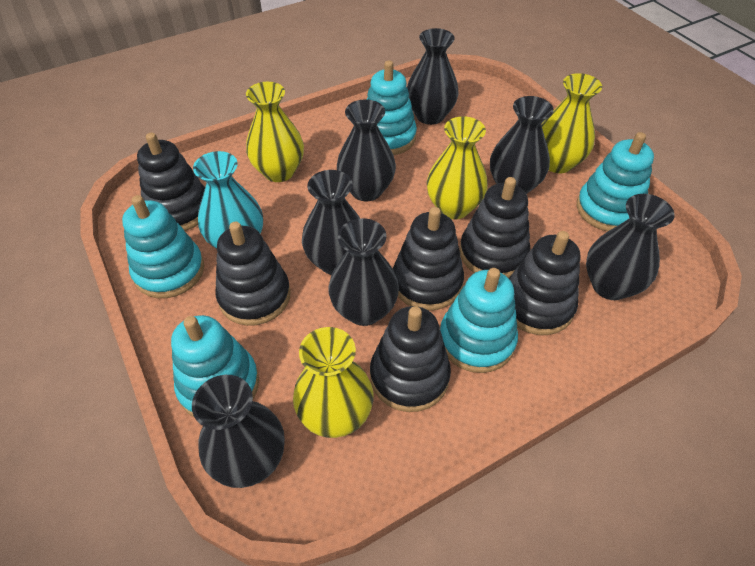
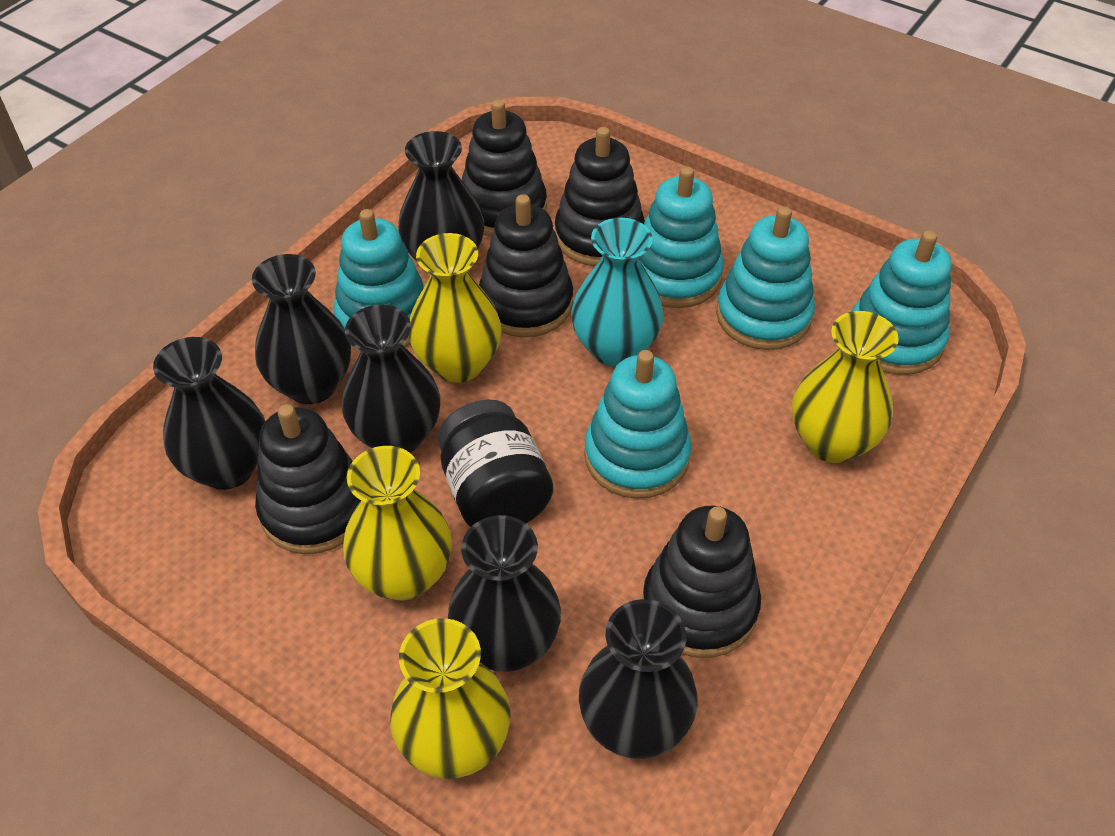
black jar: 0 -> 1
black stacking toy: 6 -> 5
black vase: 7 -> 6

